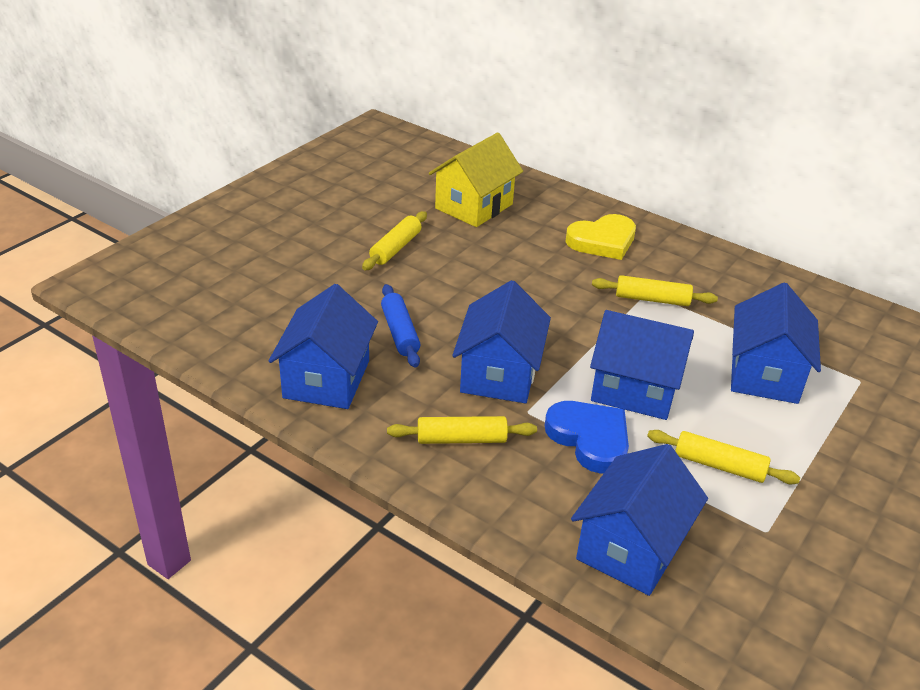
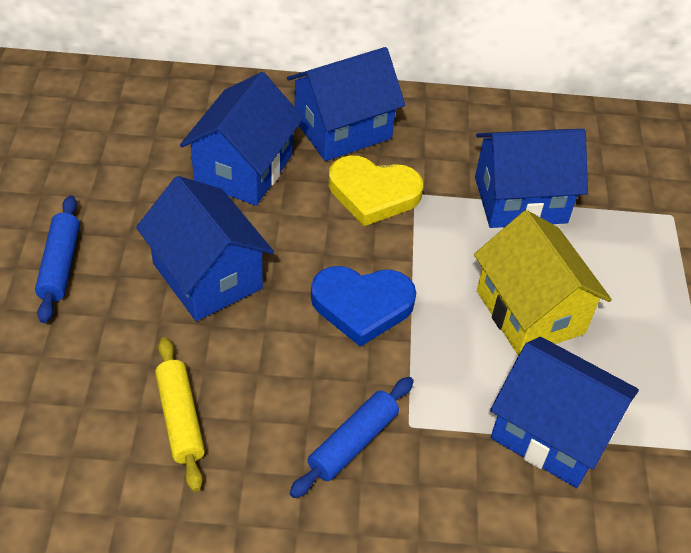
blue rolling pin: 1 -> 2
yellow rolling pin: 4 -> 1

